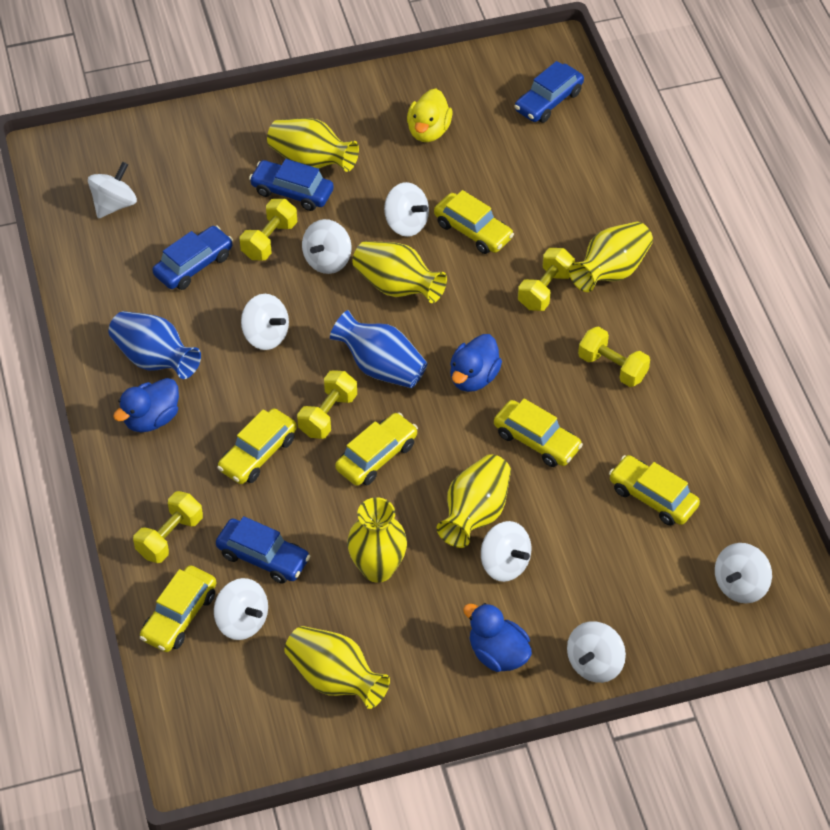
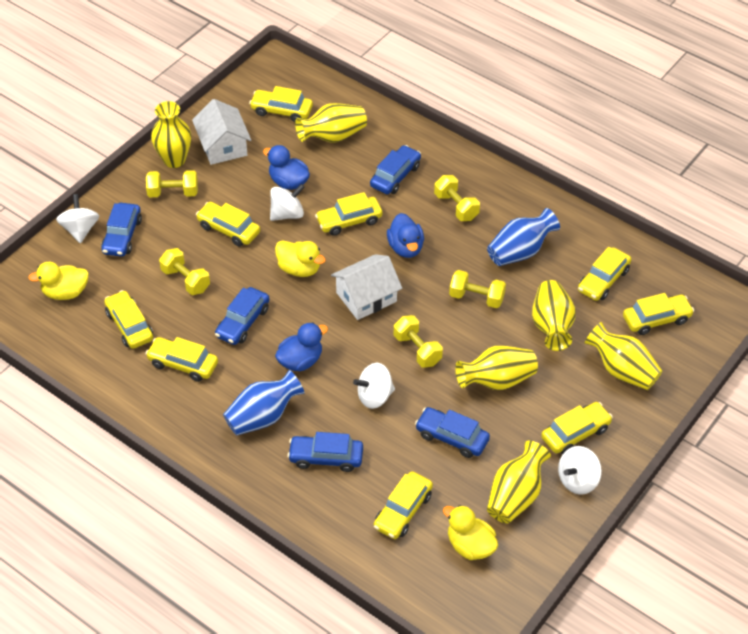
blue car: 4 -> 5
white house: 0 -> 2
white spinning top: 8 -> 4
yellow car: 6 -> 9
yellow duck: 1 -> 3

